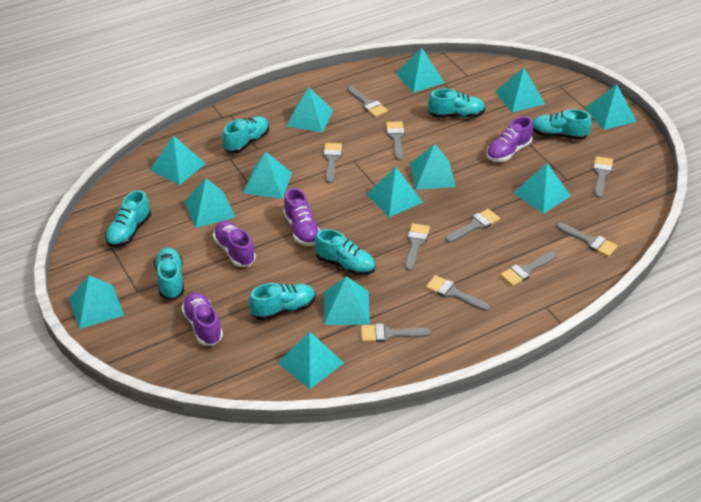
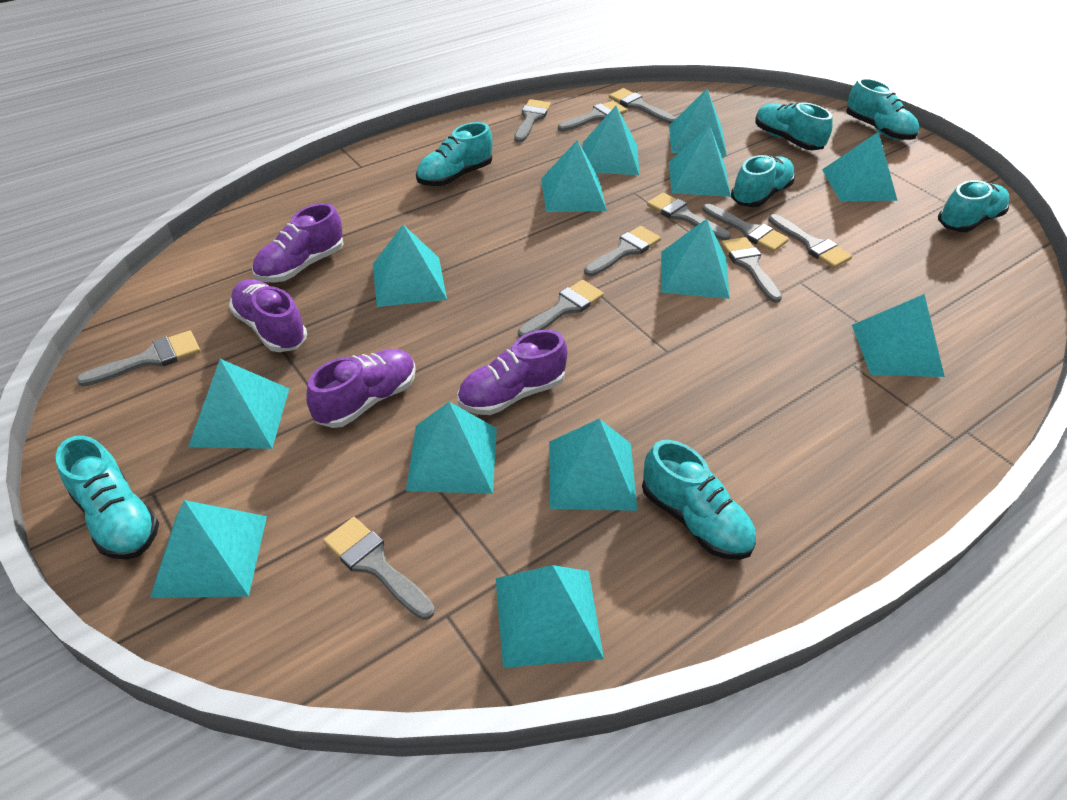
grey brush: 10 -> 11

